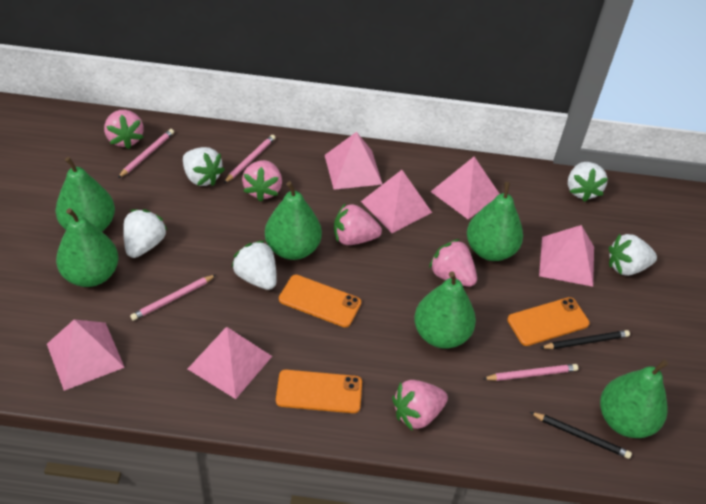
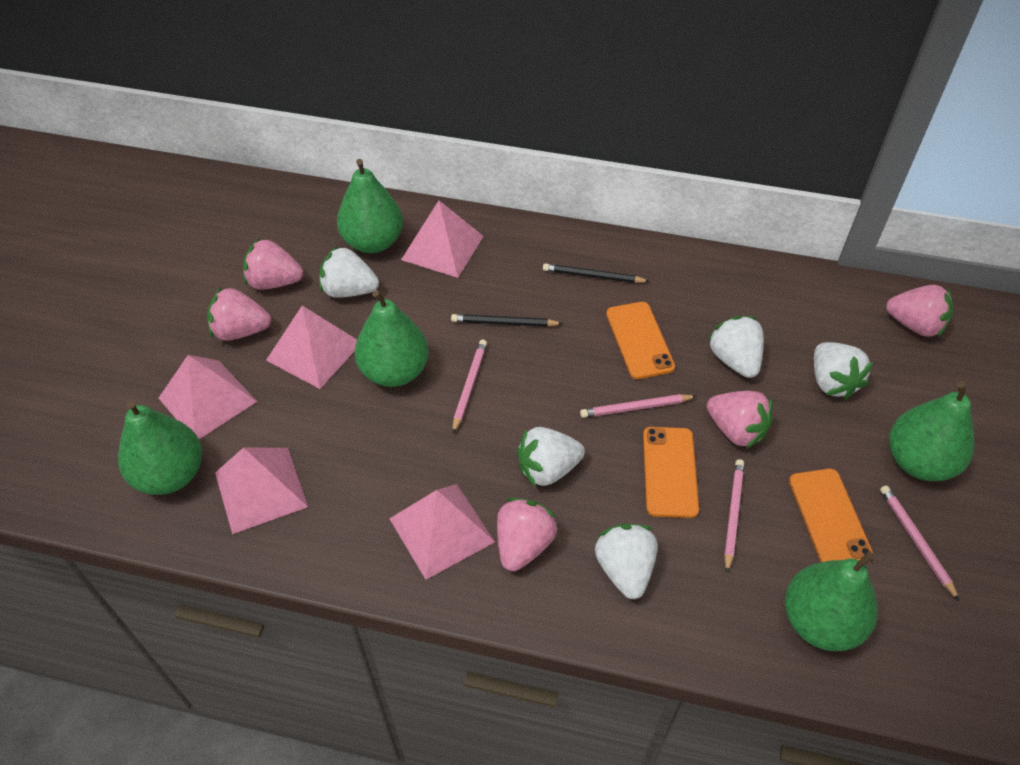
green pear: 6 -> 5
pink pyramid: 6 -> 5

